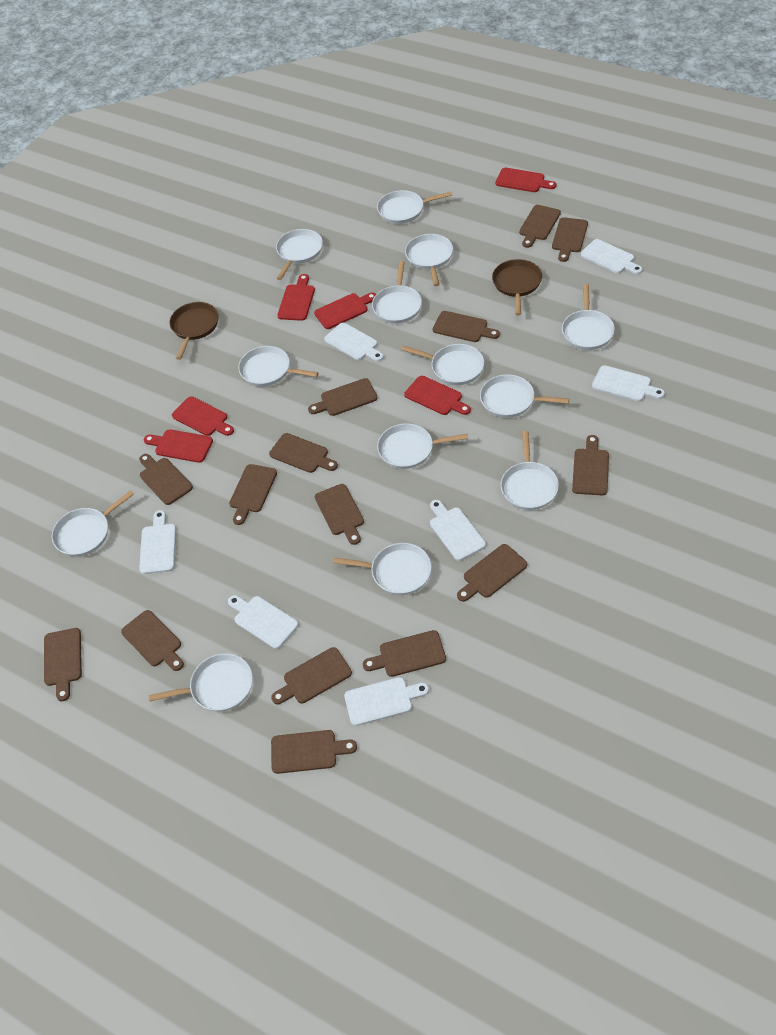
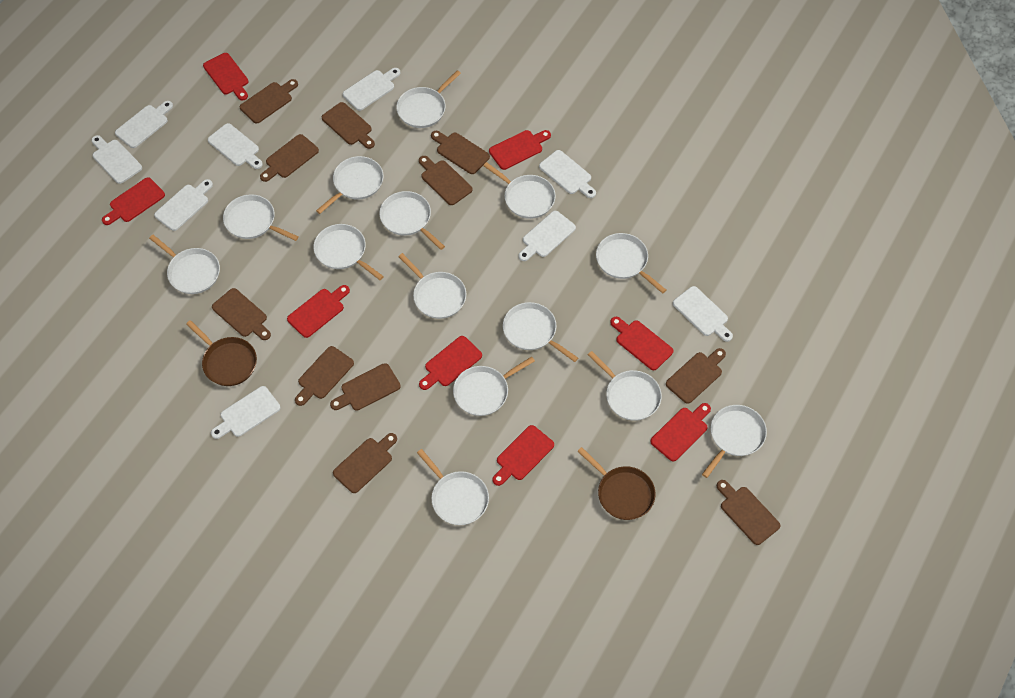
brown cutting board: 15 -> 11
red cutting board: 6 -> 8
white cutting board: 7 -> 9
white pan: 13 -> 14

